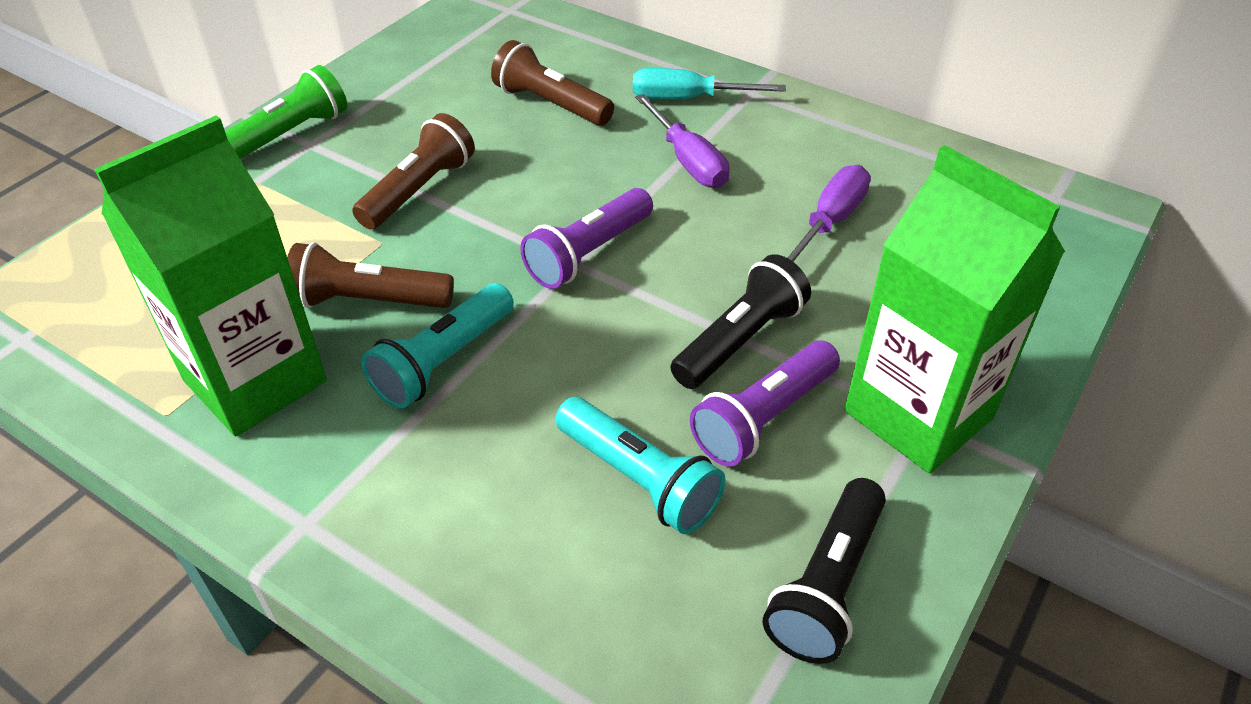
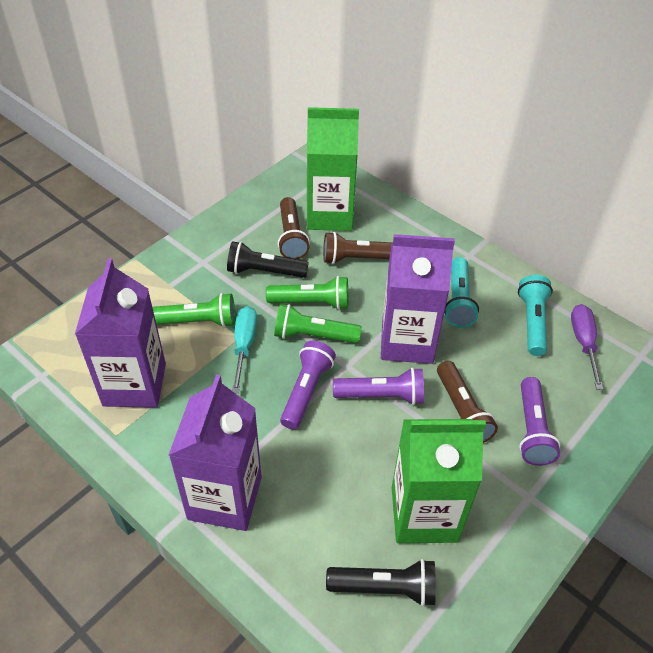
green flashlight: 1 -> 3
purple carton: 0 -> 3
purple flashlight: 2 -> 3
purple screwdriver: 2 -> 1

